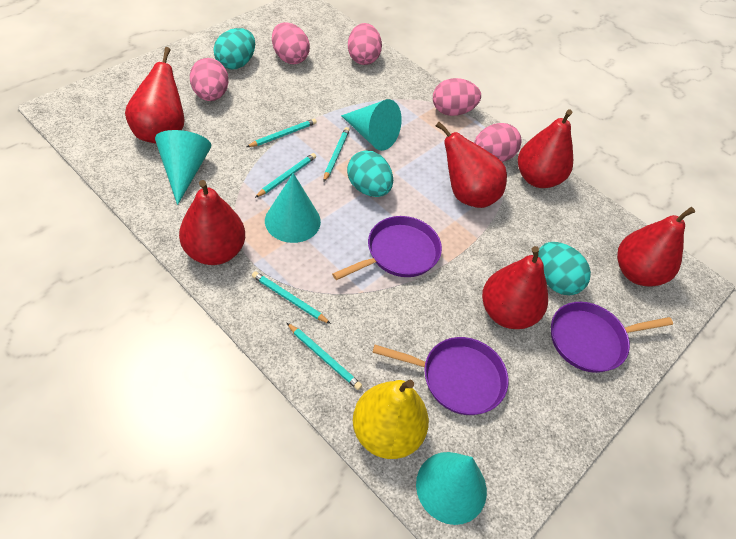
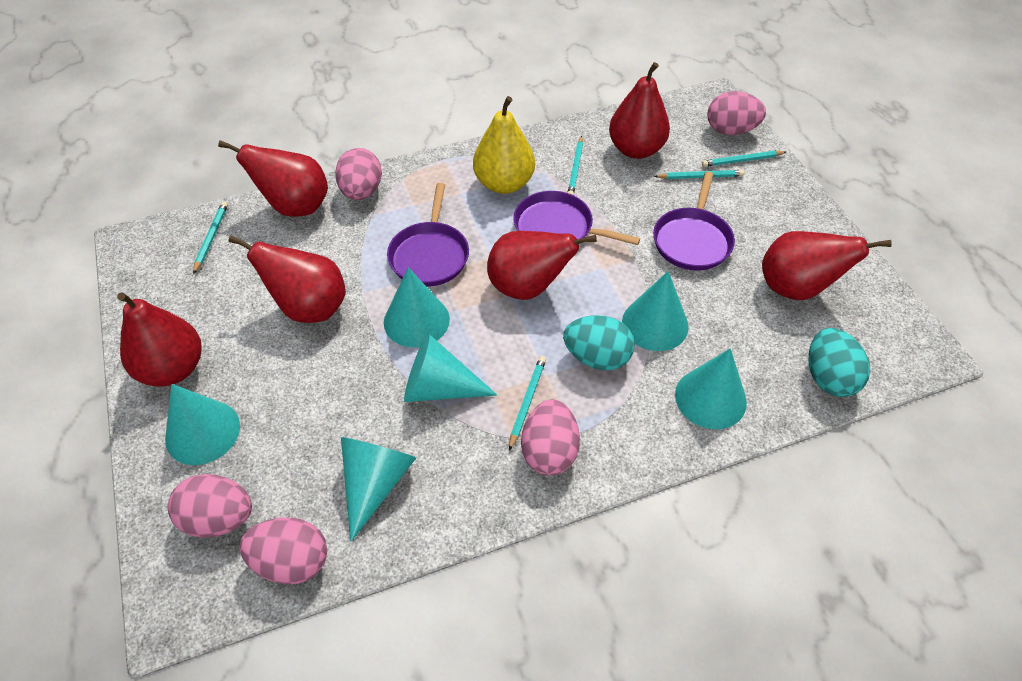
turquoise cone: 4 -> 6
turquoise egg: 3 -> 2

